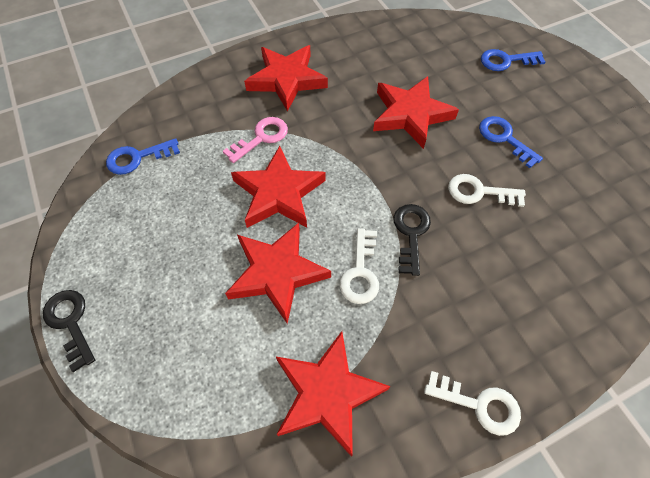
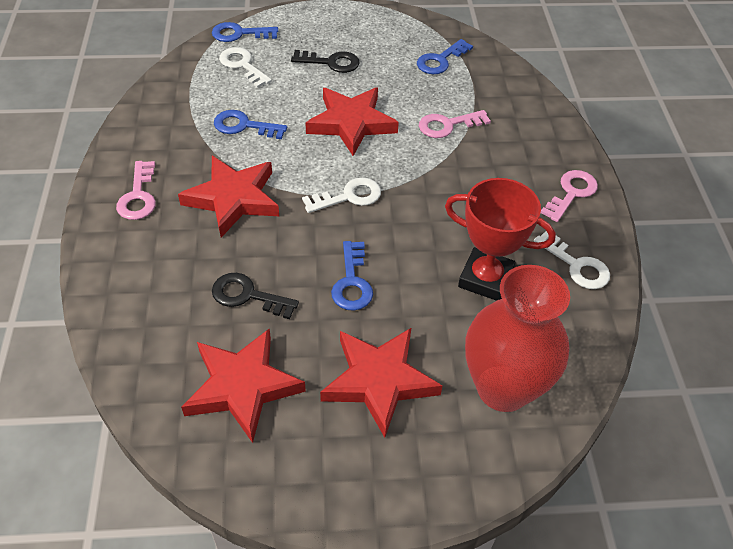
blue key: 3 -> 4
pink key: 1 -> 3
red star: 5 -> 4
red trophy: 0 -> 1
red vase: 0 -> 1

